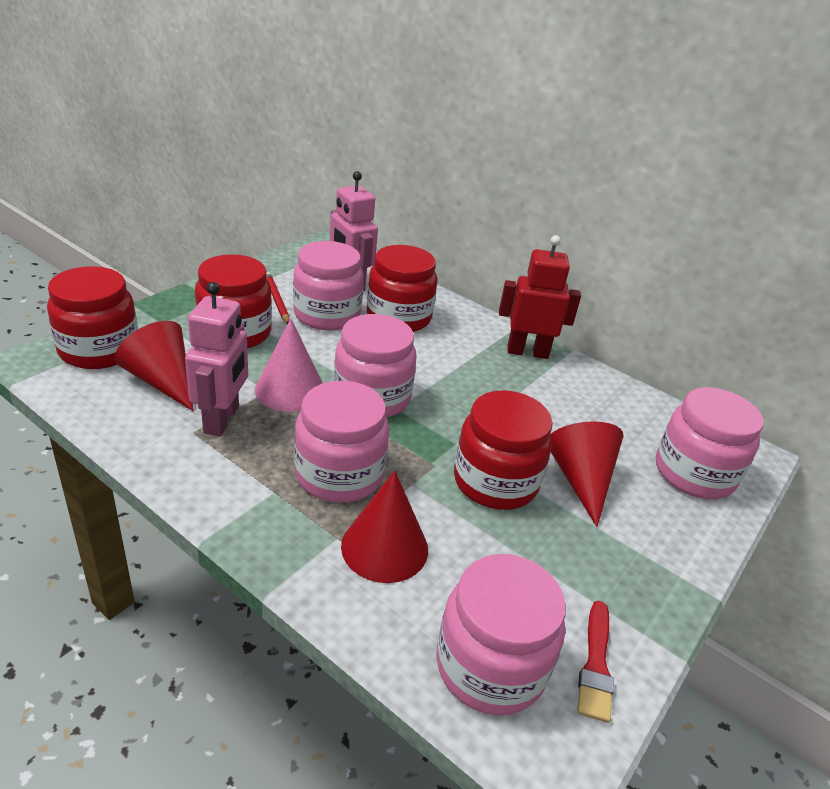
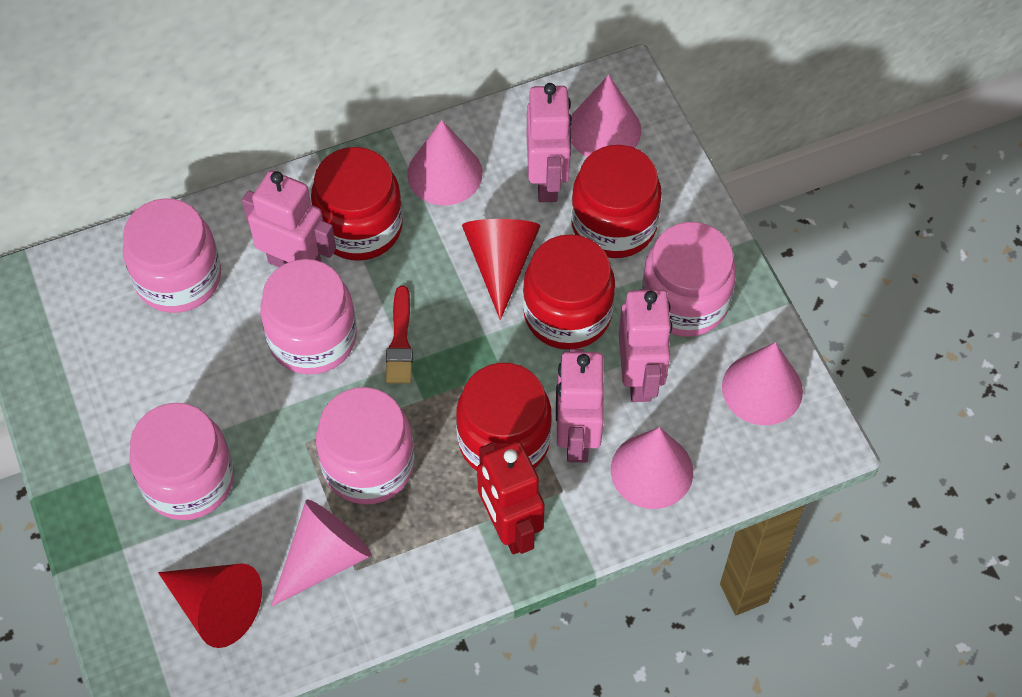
pink cone: 1 -> 5
pink robot: 2 -> 4
red cone: 3 -> 2
red pencil: 1 -> 0

